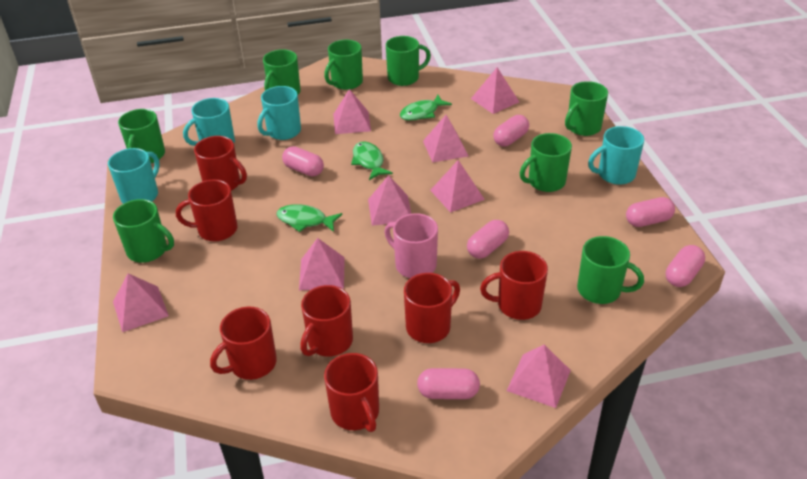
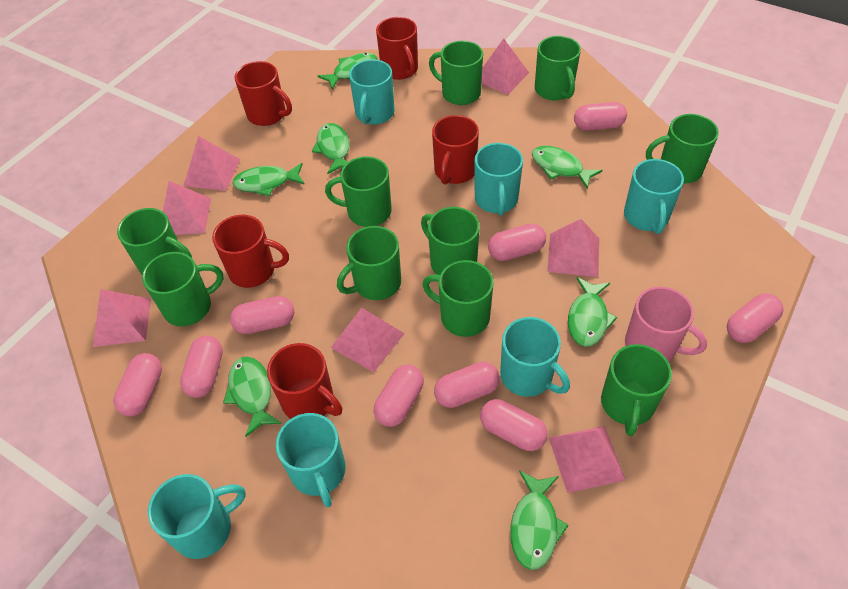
green fish: 3 -> 7
green mug: 8 -> 10
pink capsule: 6 -> 9
pink pyramid: 8 -> 7
red mug: 7 -> 5
turquoise mug: 4 -> 6

